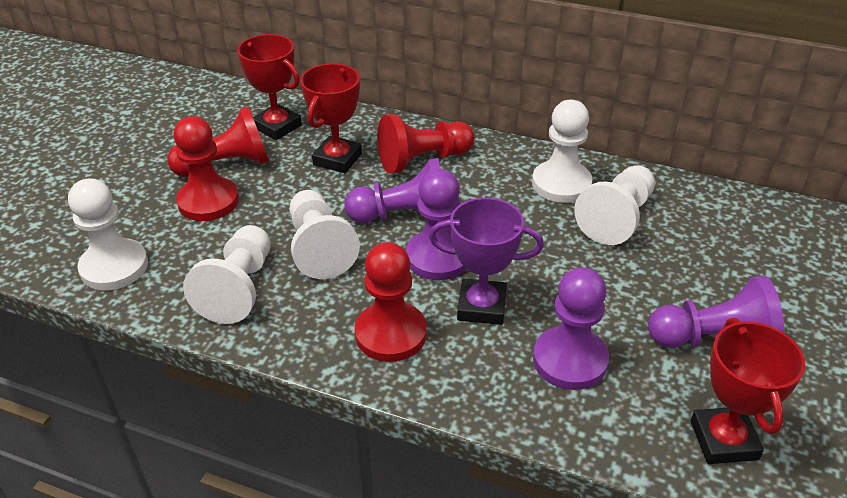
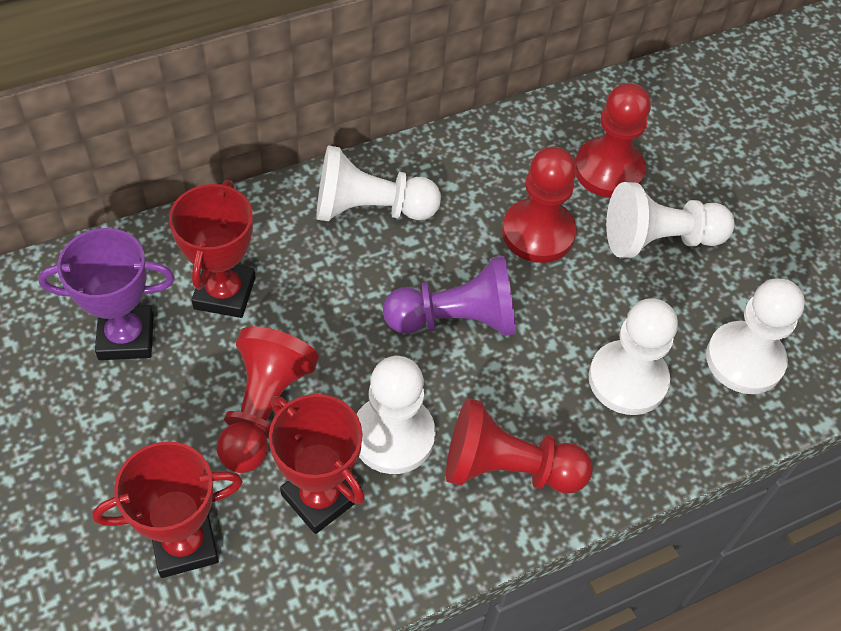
purple pawn: 4 -> 1

